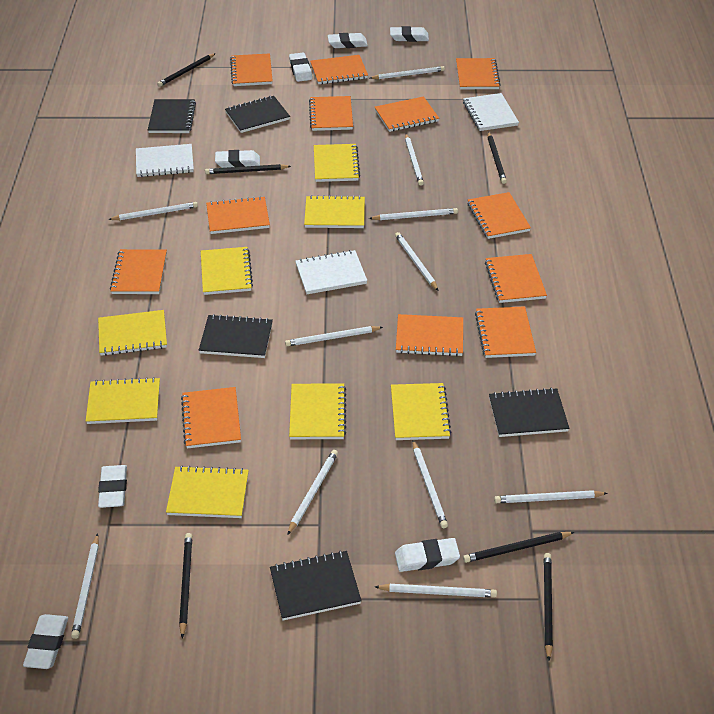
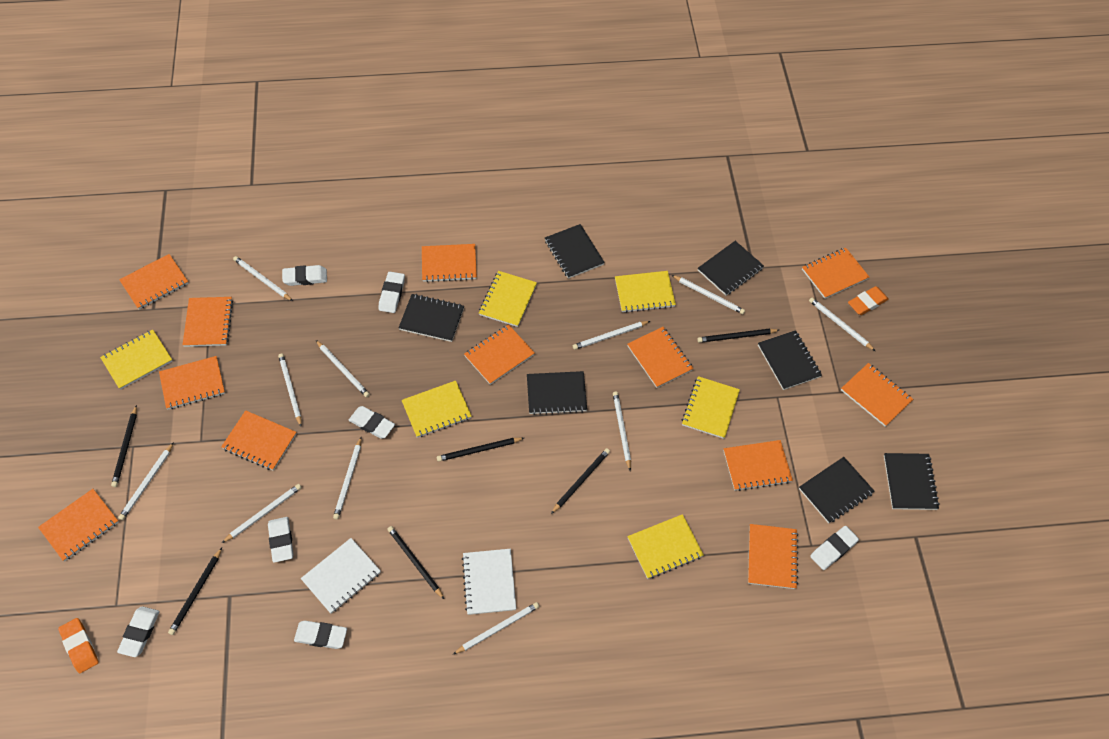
black notebook: 5 -> 7
orange eraser: 0 -> 2
white notebook: 3 -> 2
yellow notebook: 8 -> 6

